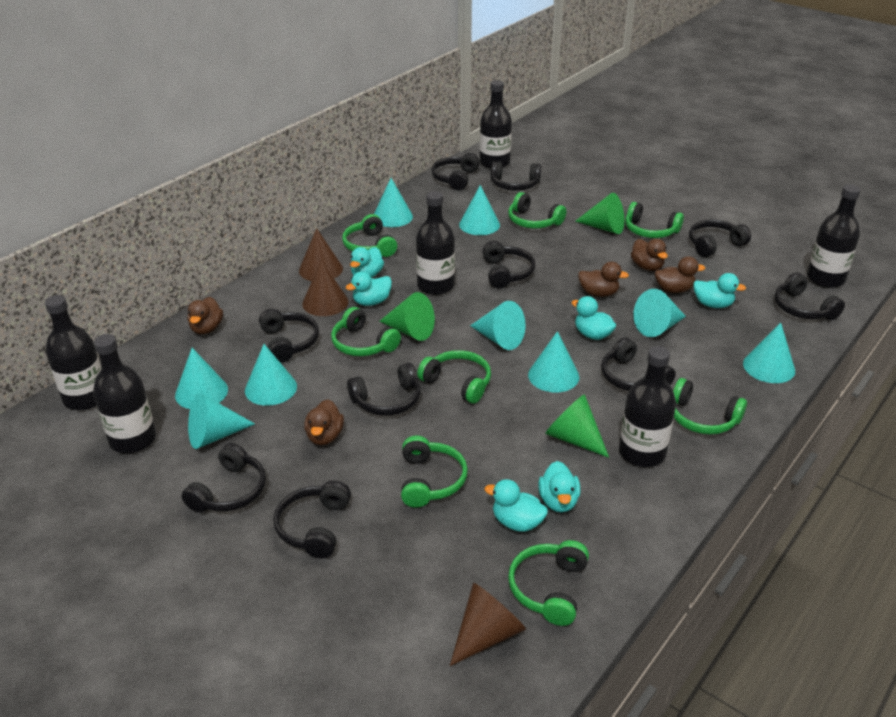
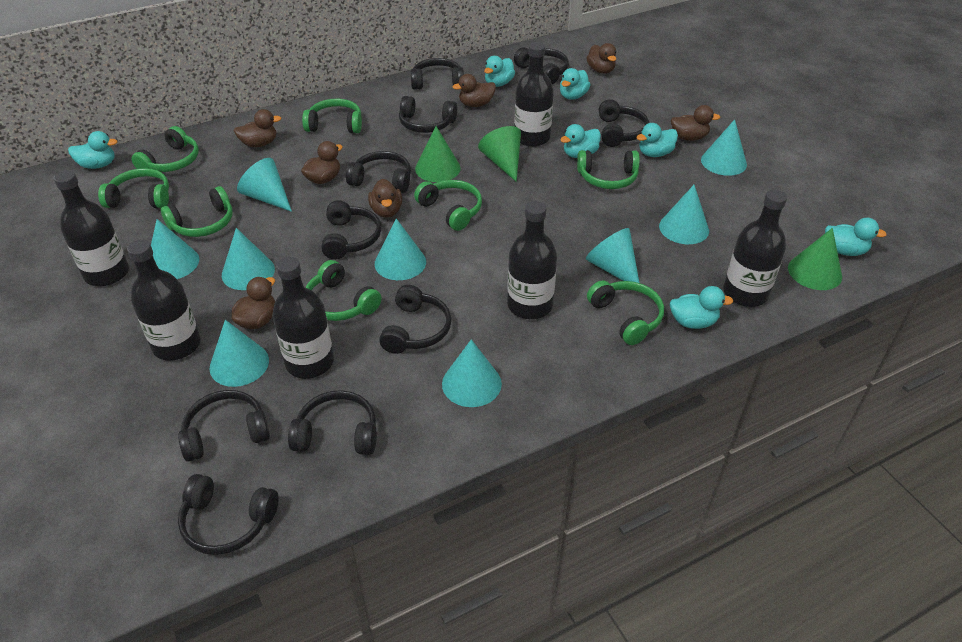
brown cone: 3 -> 0
brown duck: 5 -> 7
turquoise duck: 6 -> 7

